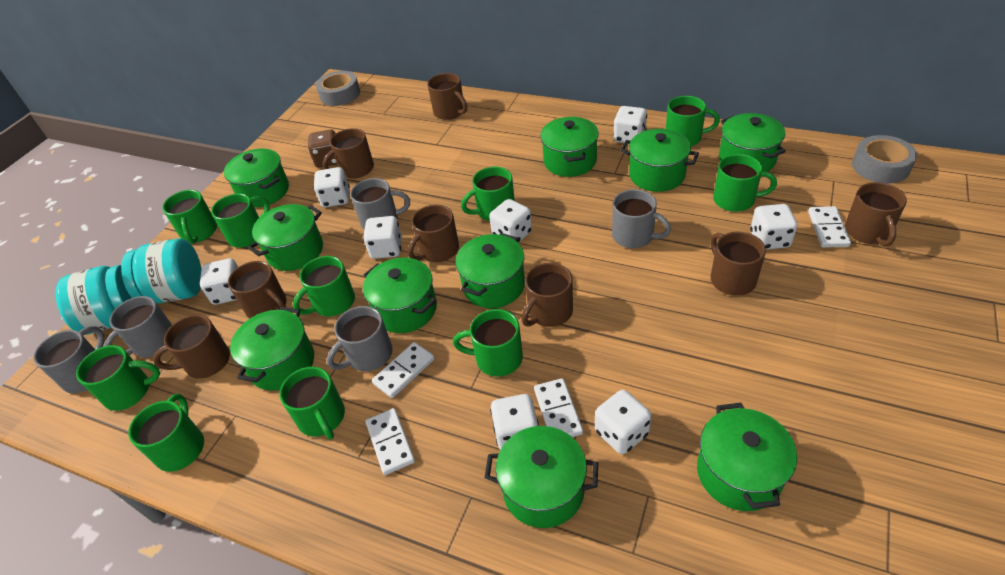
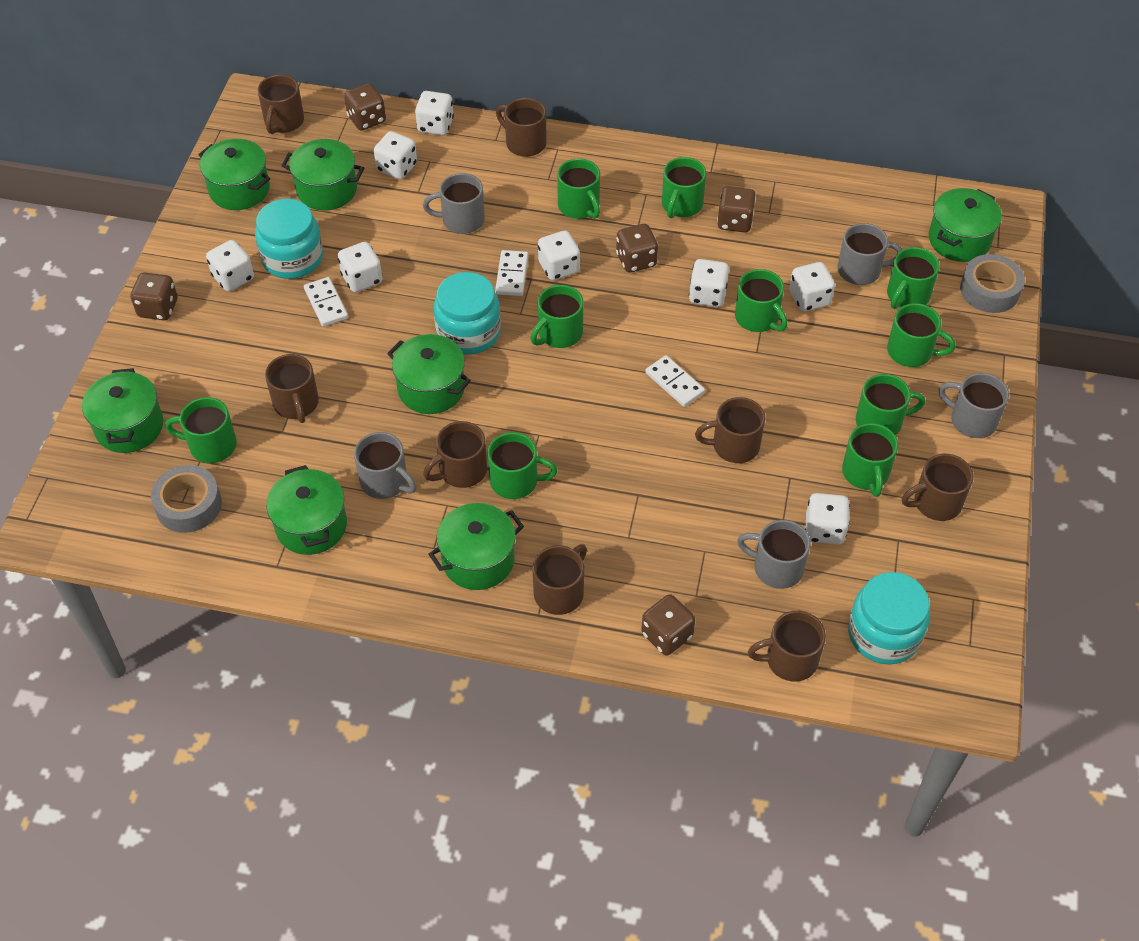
brown dice: 1 -> 5
green pot: 10 -> 7
turquoise jar: 2 -> 3
white domino: 4 -> 3

